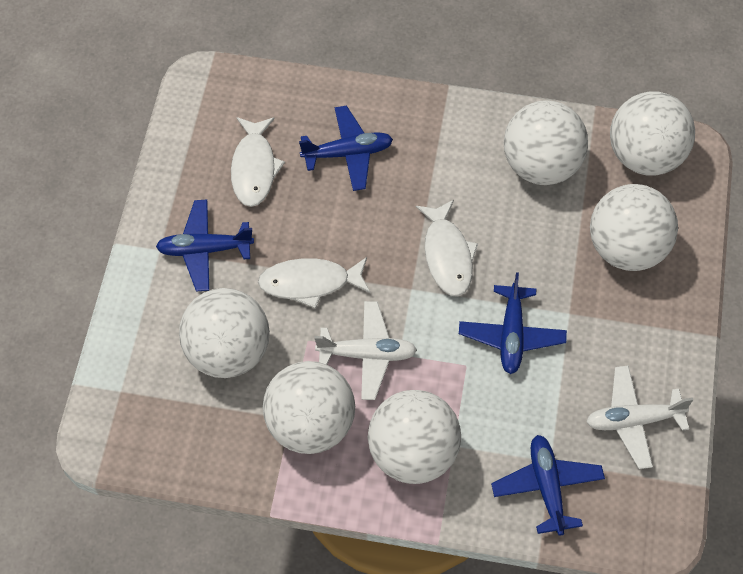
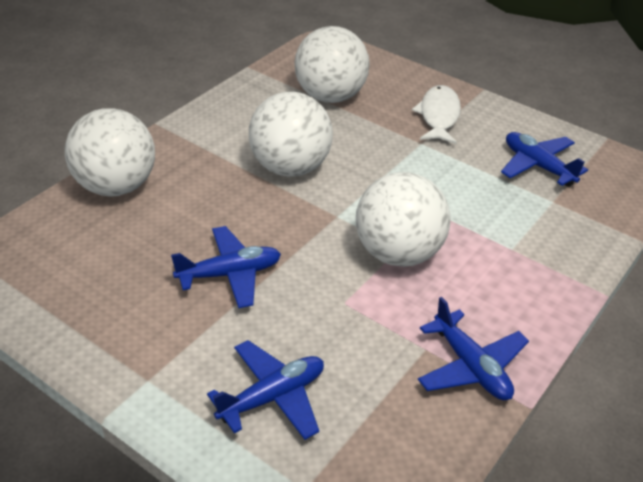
white ball: 6 -> 4
white fish: 3 -> 1
white plane: 2 -> 0

